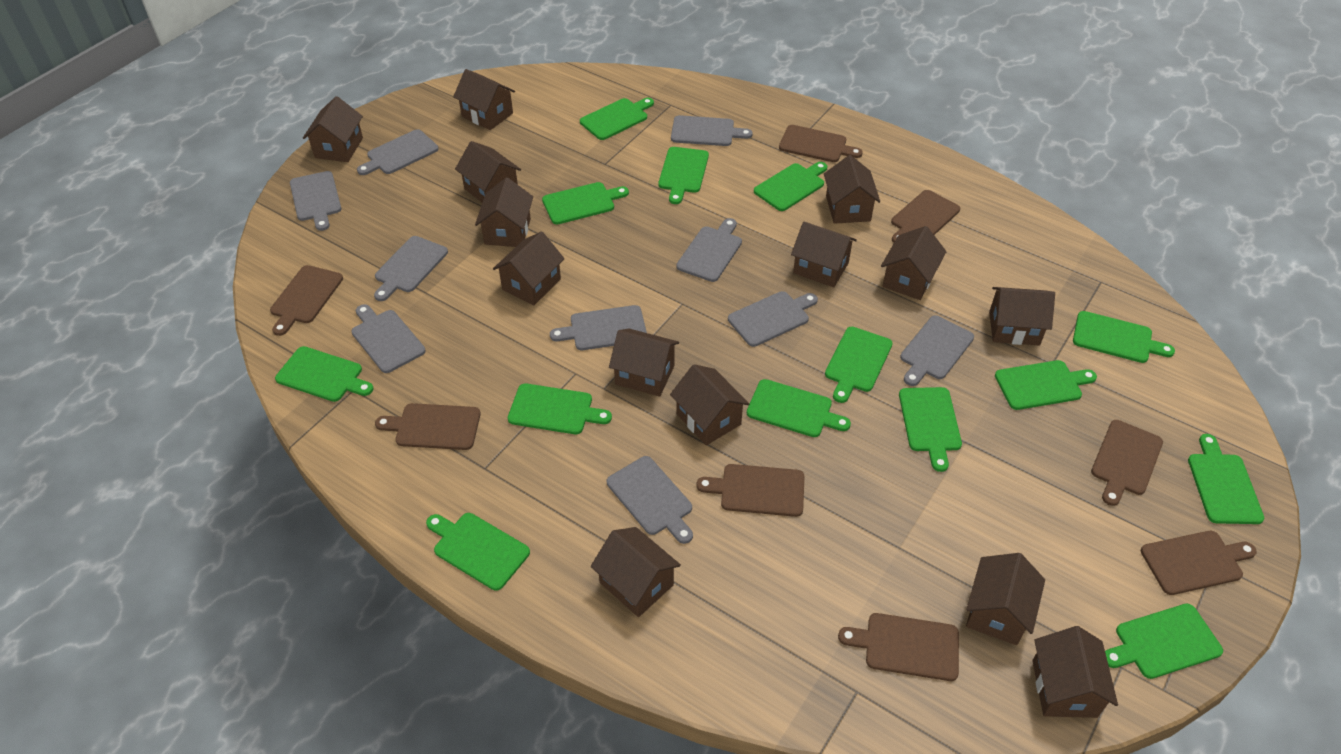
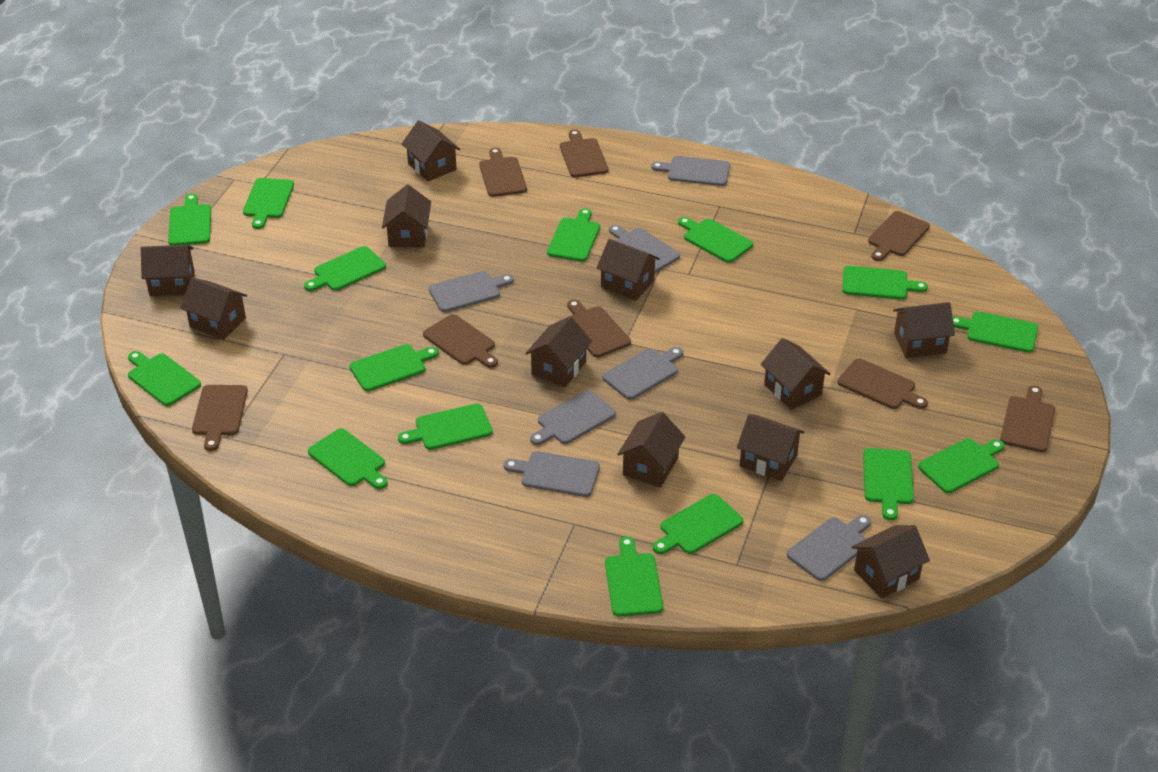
brown house: 14 -> 11
green cutting board: 14 -> 15
grey cutting board: 10 -> 7

